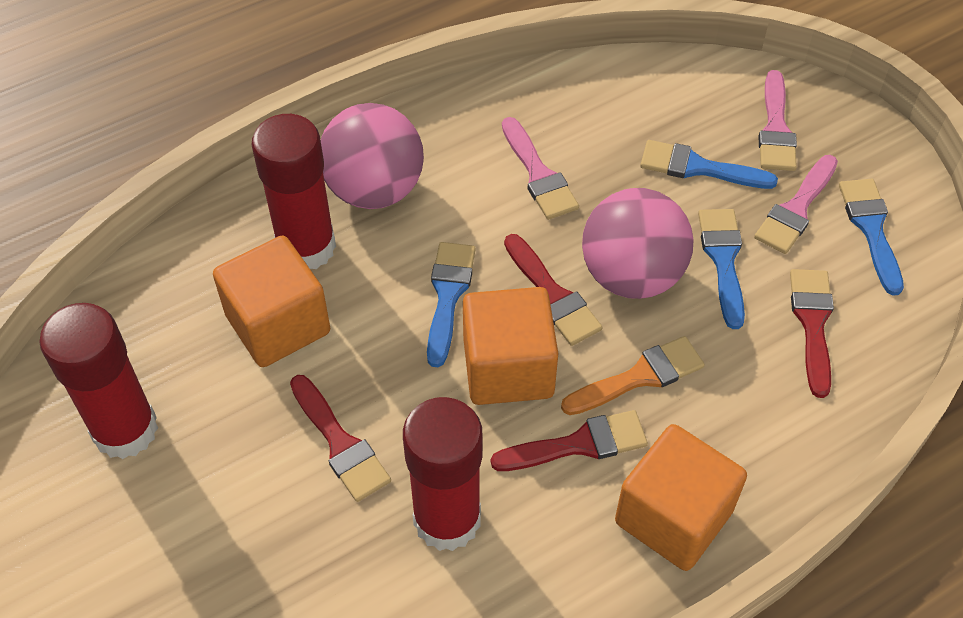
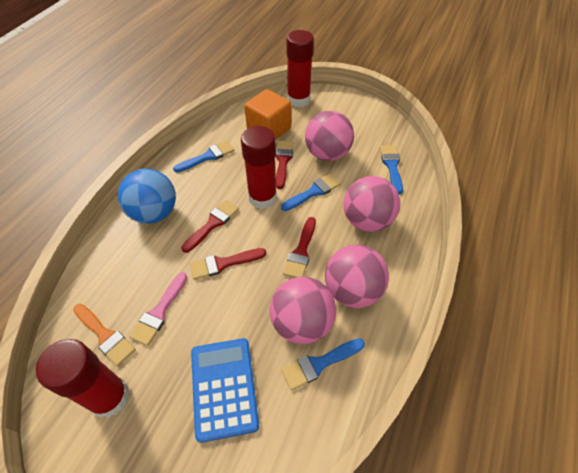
blue ball: 0 -> 1
blue calculator: 0 -> 1
orange cube: 3 -> 1
pink ball: 2 -> 4
pink brush: 3 -> 1

